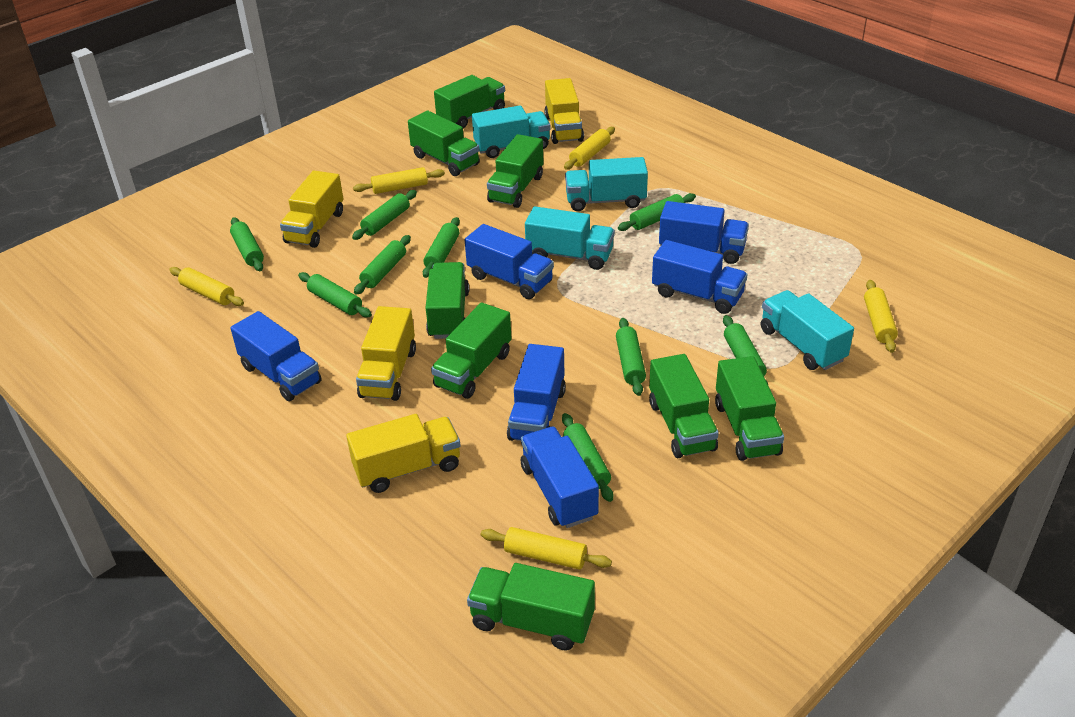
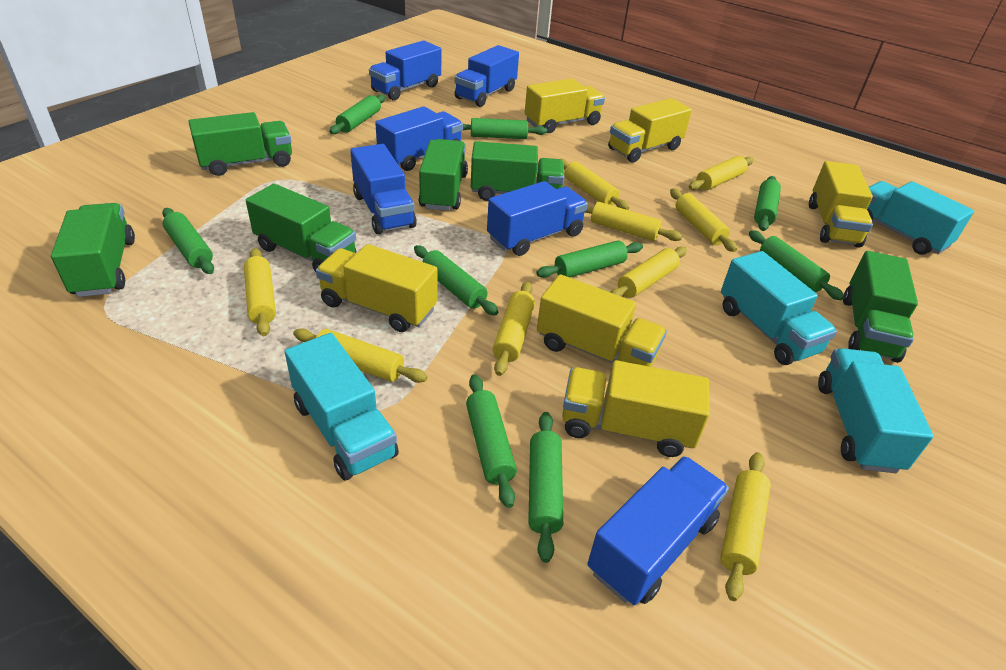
green truck: 8 -> 6
yellow rolling pin: 5 -> 9
yellow truck: 4 -> 6

